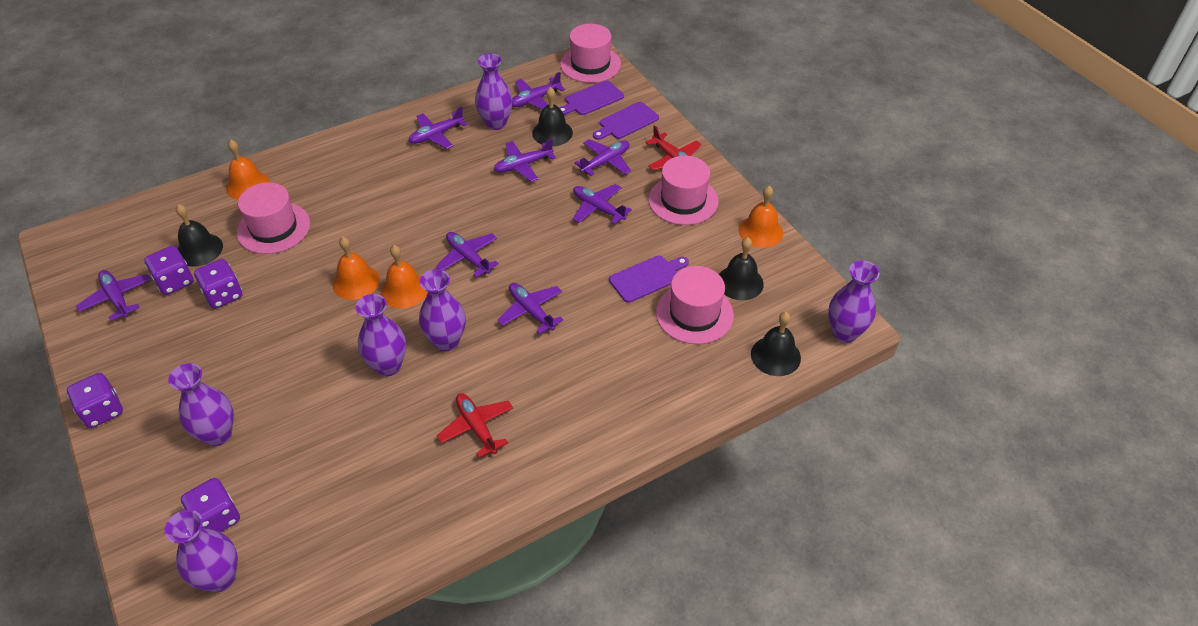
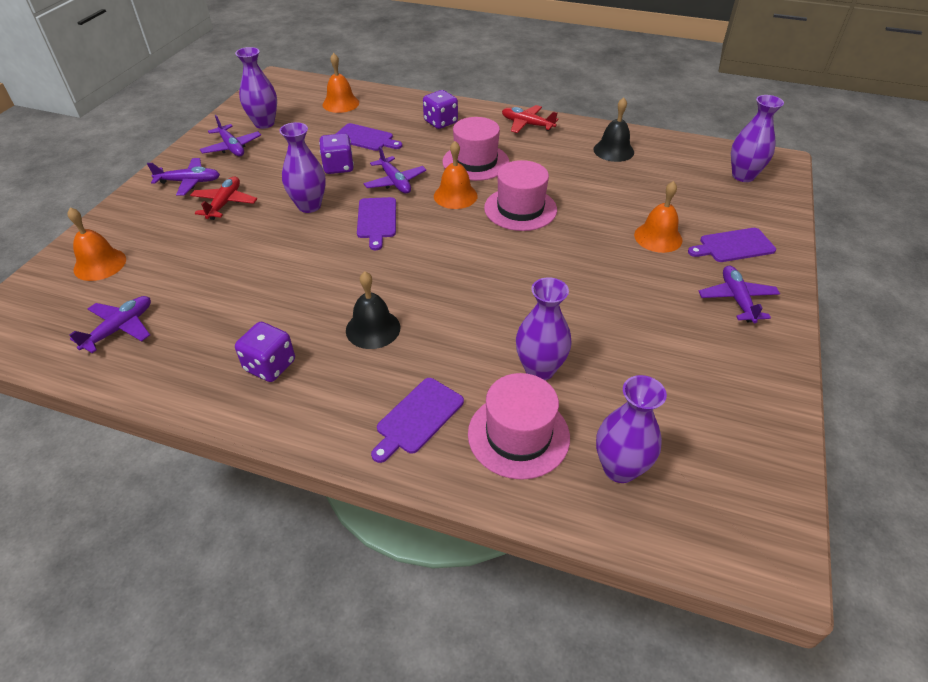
black bell: 4 -> 2
pink hat: 4 -> 3
purple cutting board: 3 -> 4
purple dice: 4 -> 3
purple plane: 8 -> 5
purple vase: 6 -> 5

